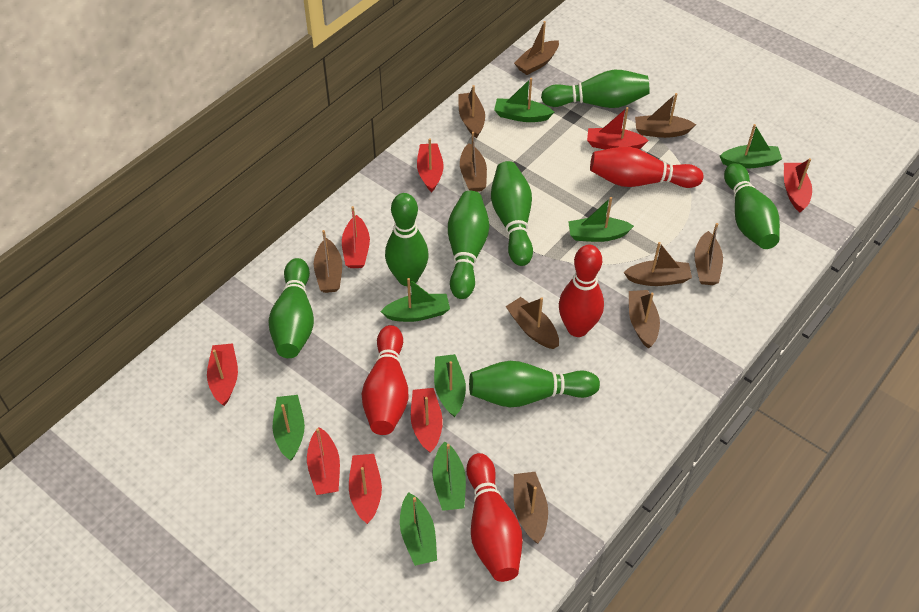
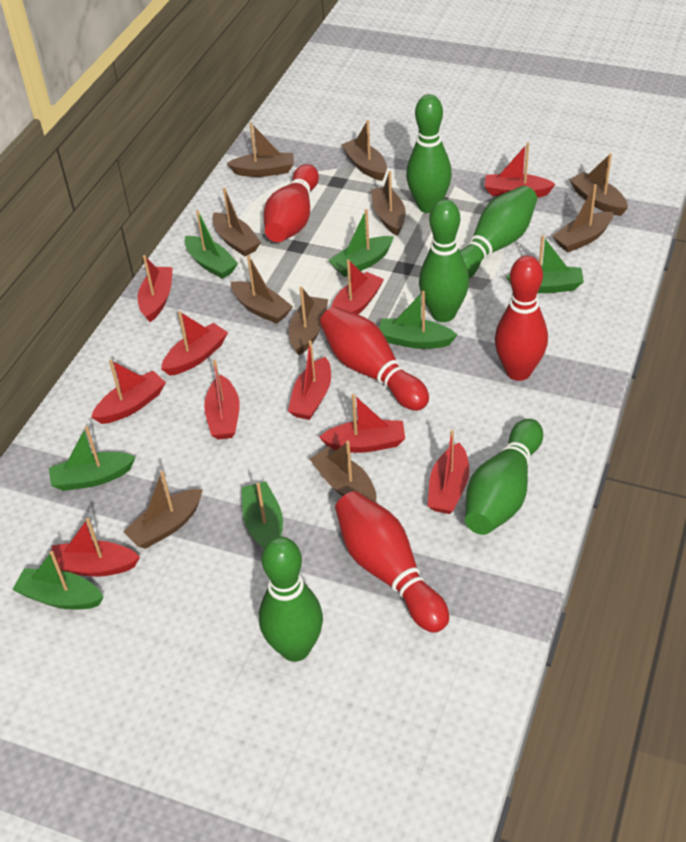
green boat: 8 -> 7
green bowling pin: 7 -> 5
red boat: 8 -> 10

